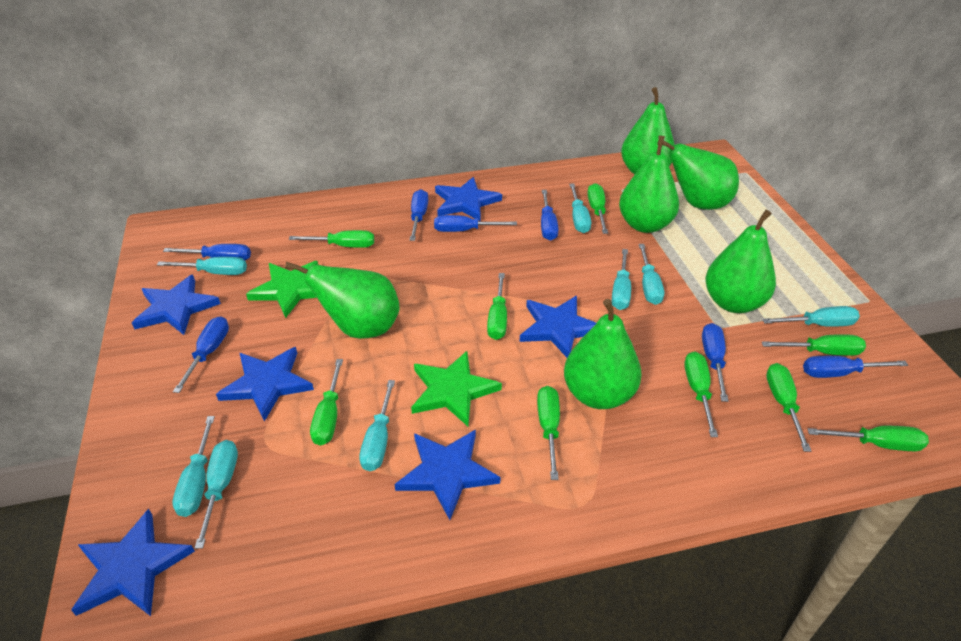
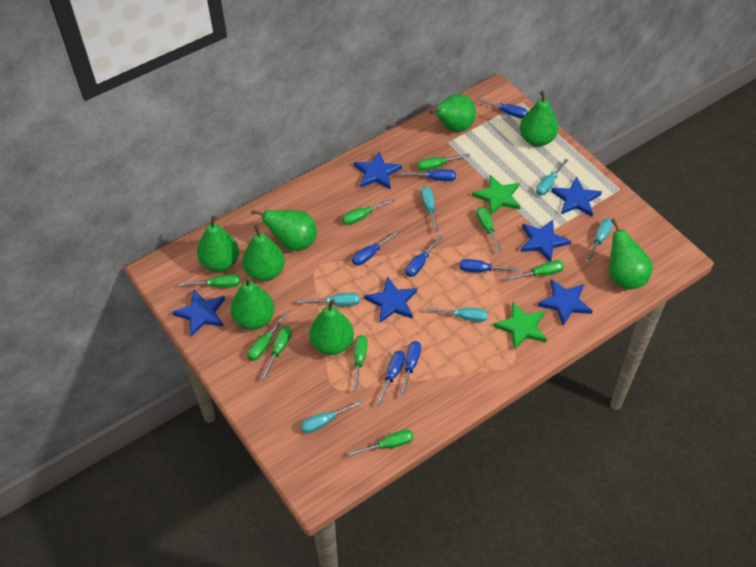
green pear: 6 -> 8
turquoise screwdriver: 8 -> 6

